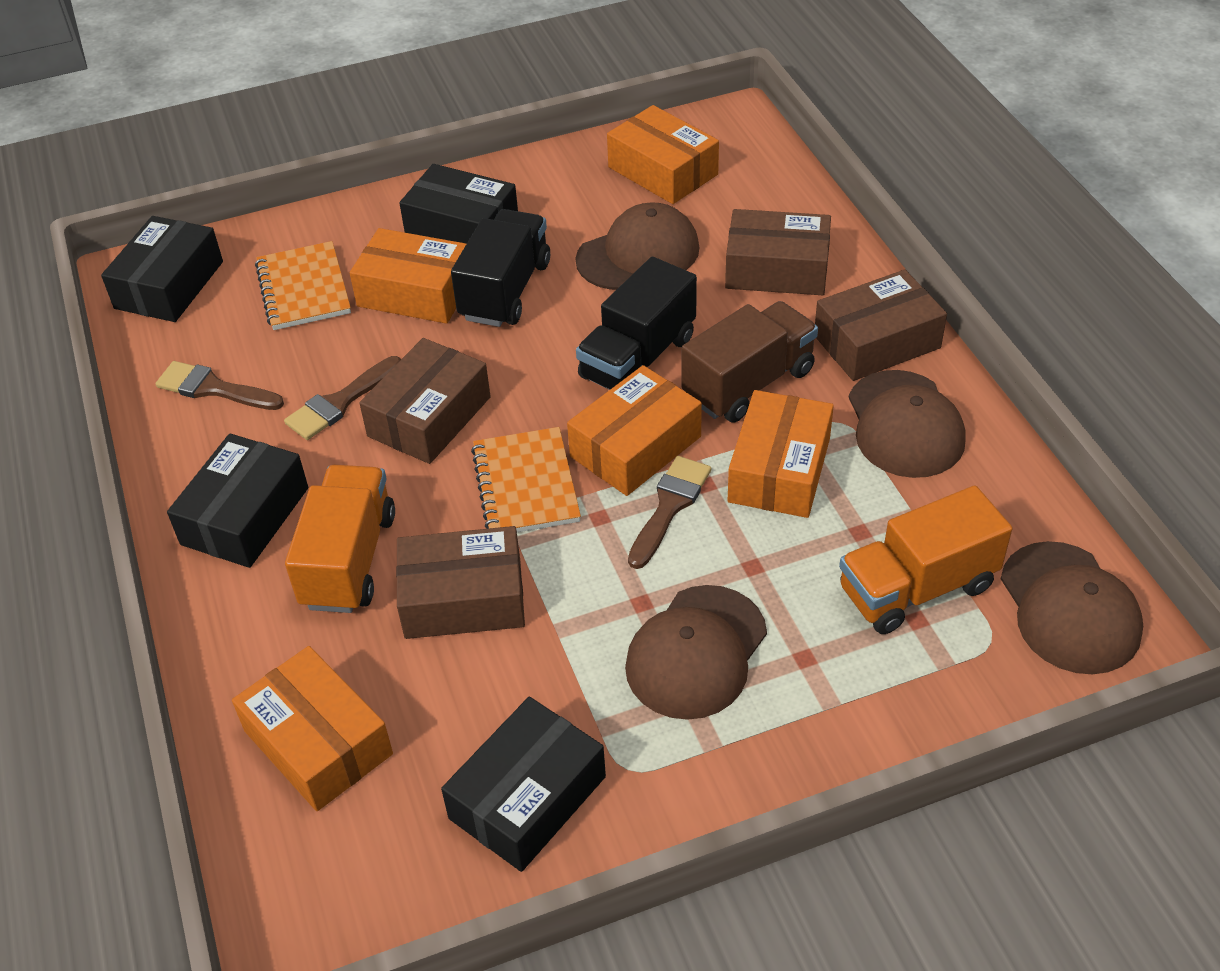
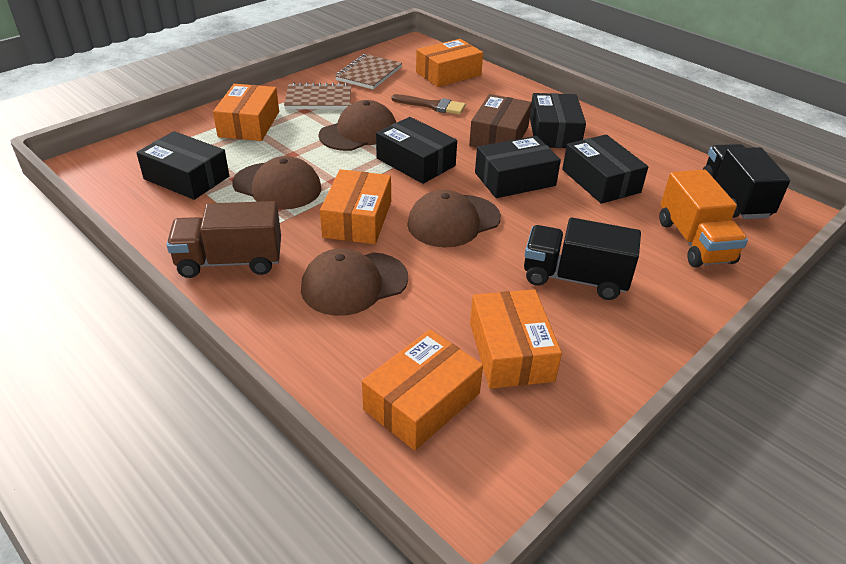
black box: 4 -> 5
brown box: 4 -> 1
brown brush: 3 -> 1
brown notebook: 0 -> 2
orange notebook: 2 -> 0
orange truck: 2 -> 1

